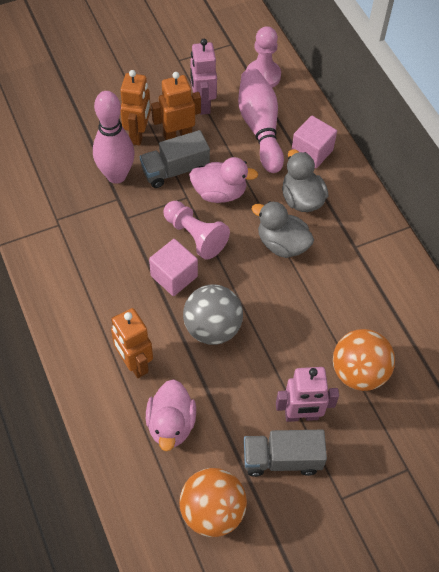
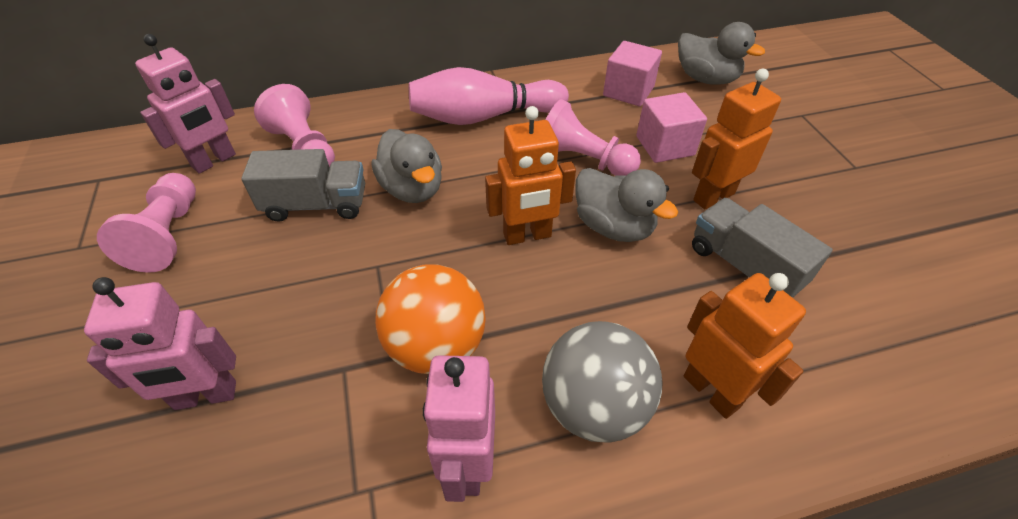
grey duck: 2 -> 3
orange ball: 2 -> 1
pink bowling pin: 2 -> 1
pink duck: 2 -> 0
pink pawn: 2 -> 3
pink robot: 2 -> 3

